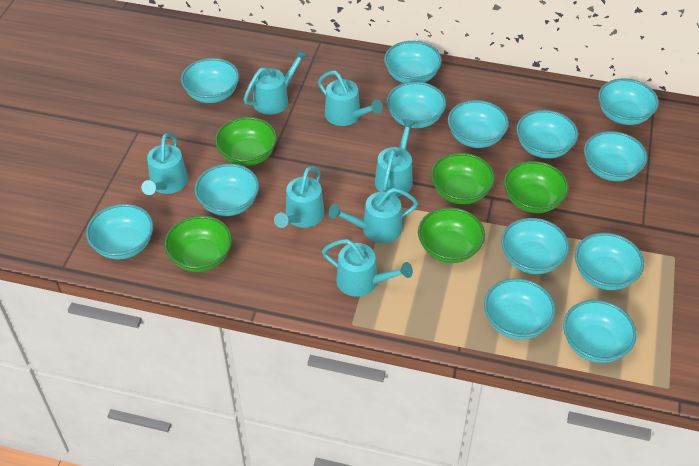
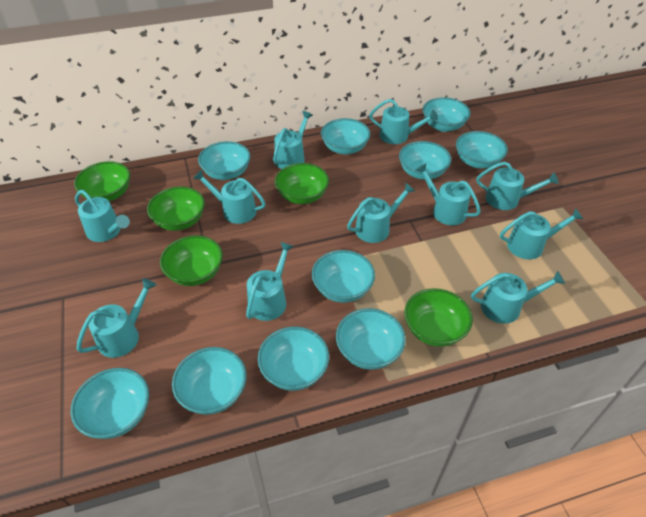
turquoise bowl: 13 -> 10
turquoise watering can: 7 -> 11

